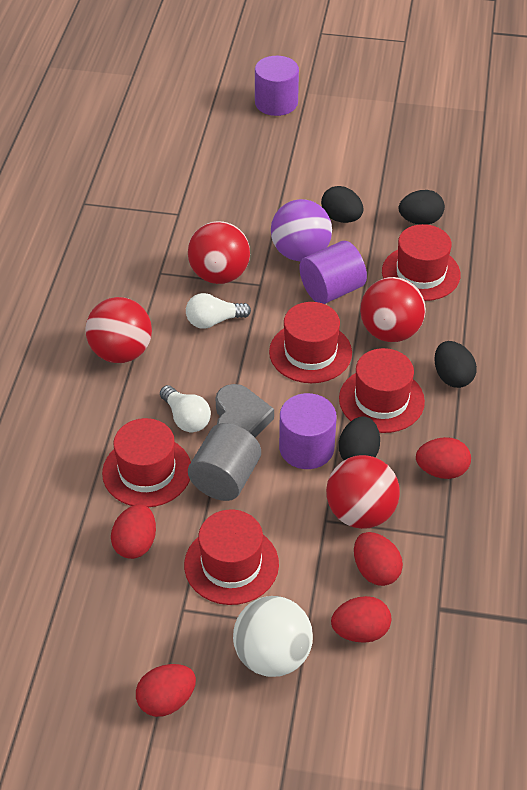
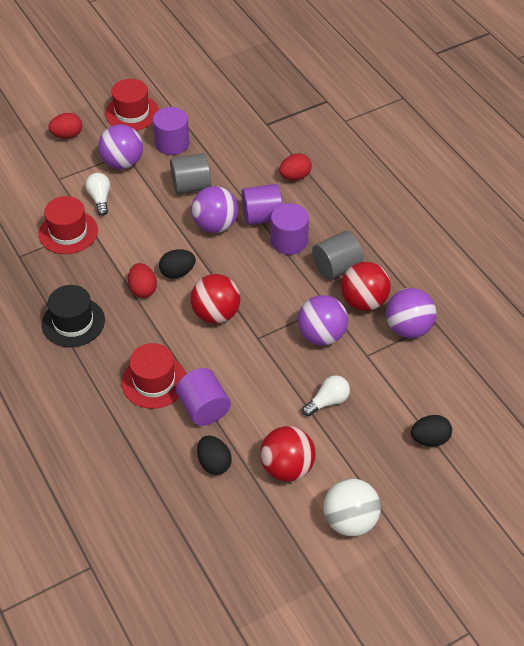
black egg: 4 -> 3
black hat: 0 -> 1
grey cylinder: 1 -> 2
grey heart: 1 -> 0
purple ball: 1 -> 4
purple cylinder: 3 -> 4
red ball: 4 -> 3
red egg: 5 -> 3
red hat: 5 -> 3

